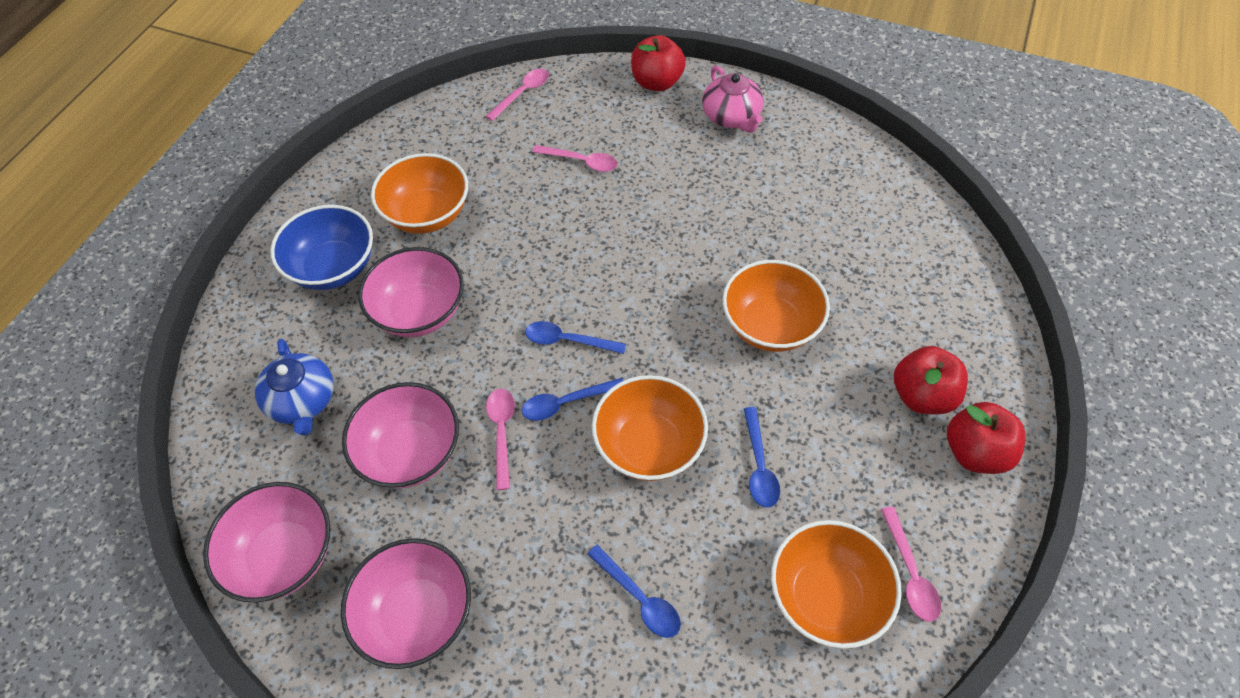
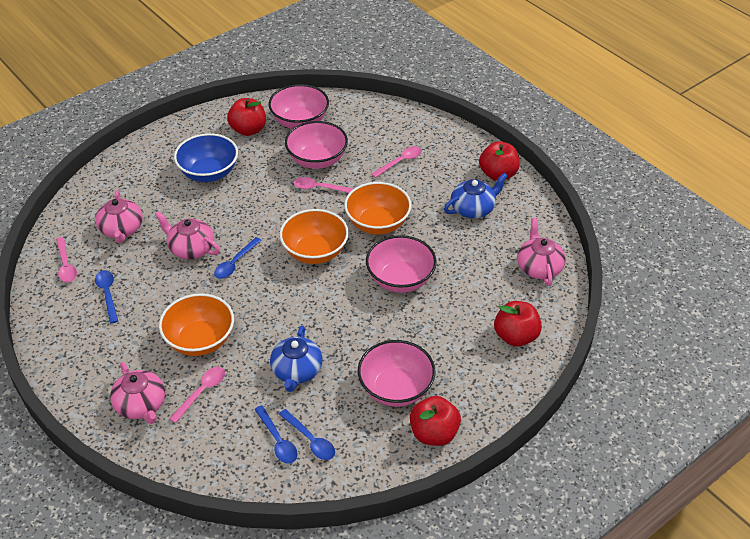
blue teapot: 1 -> 2
orange bowl: 4 -> 3
pink teapot: 1 -> 4
red apple: 3 -> 4

